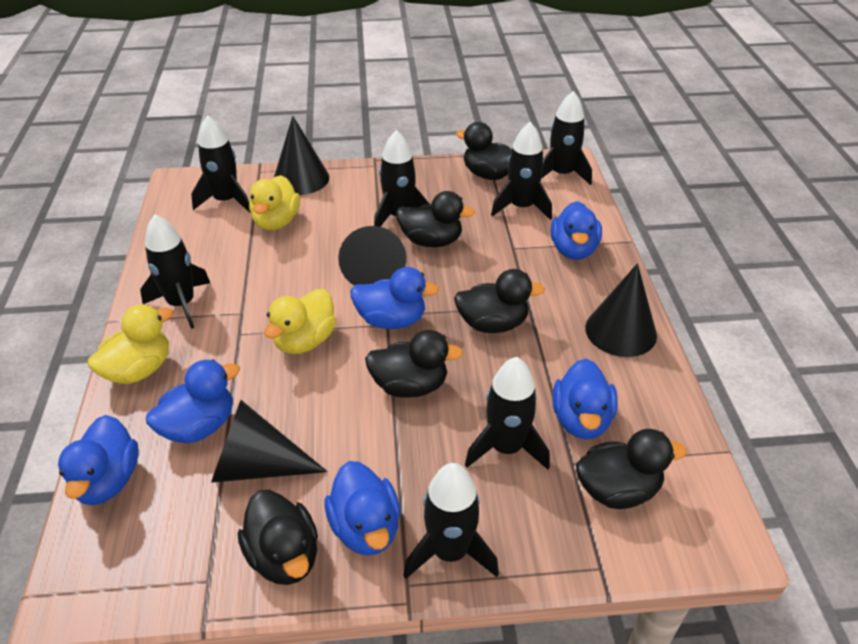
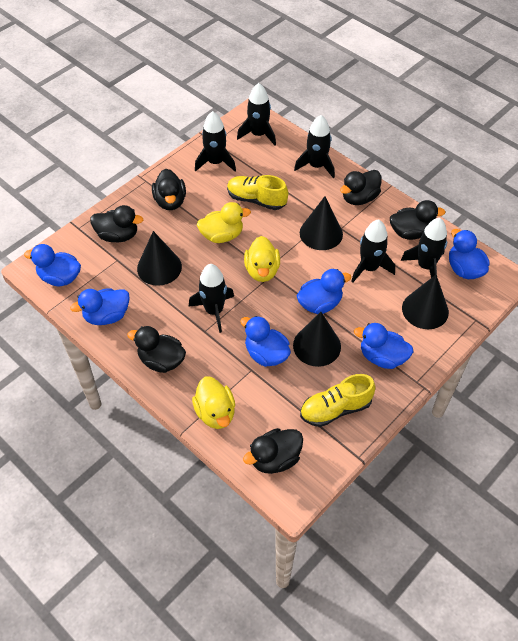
black rocket: 7 -> 6
yellow shoe: 0 -> 2

